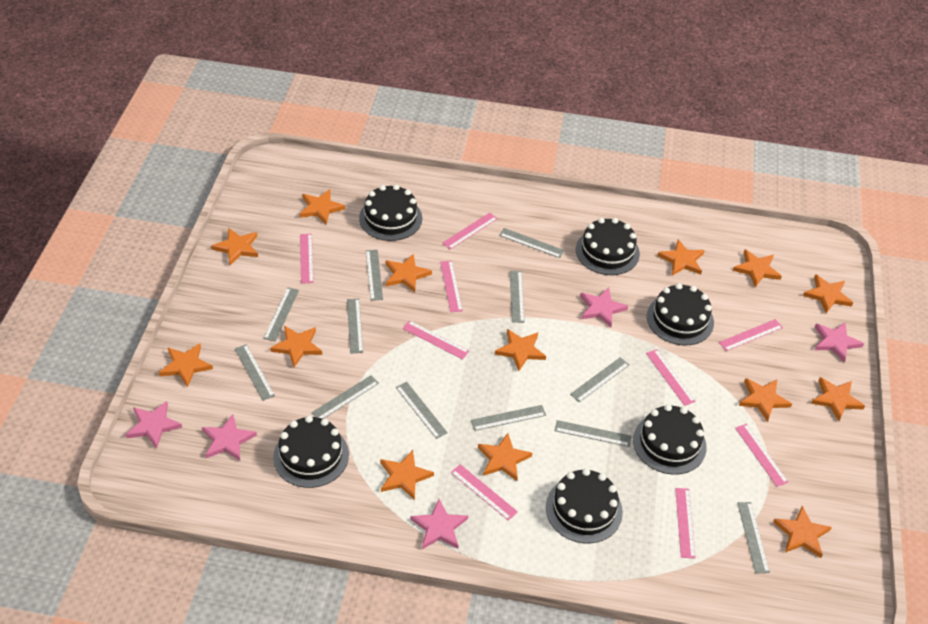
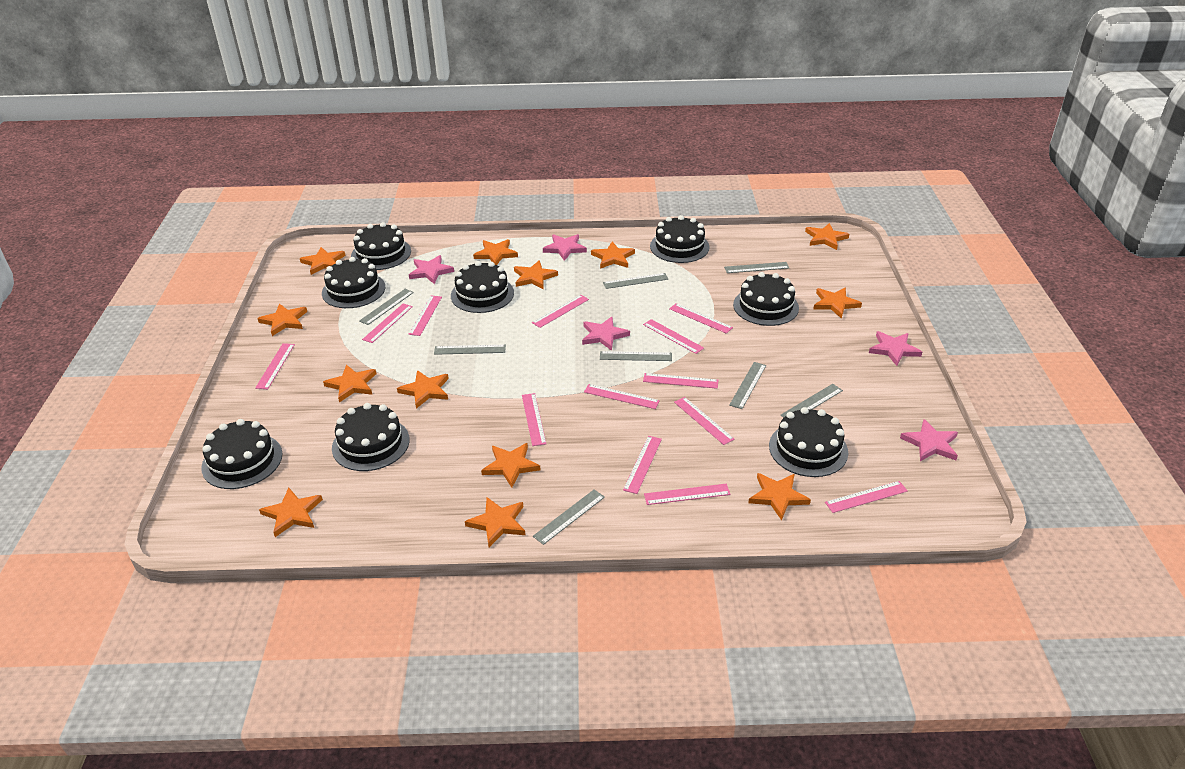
black cake: 6 -> 8
grey ruler: 12 -> 8
orange star: 14 -> 13
pink ruler: 9 -> 13

